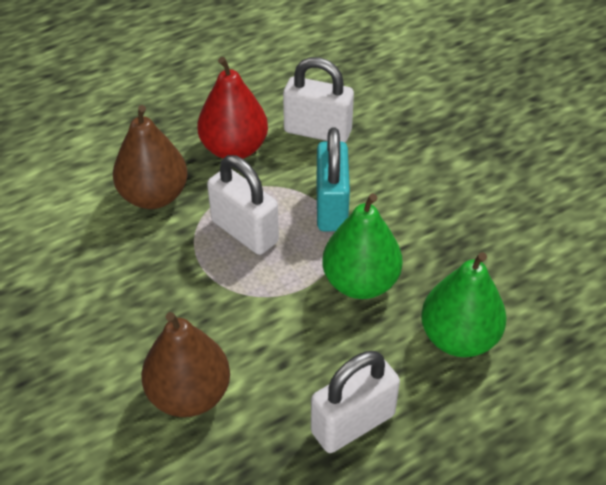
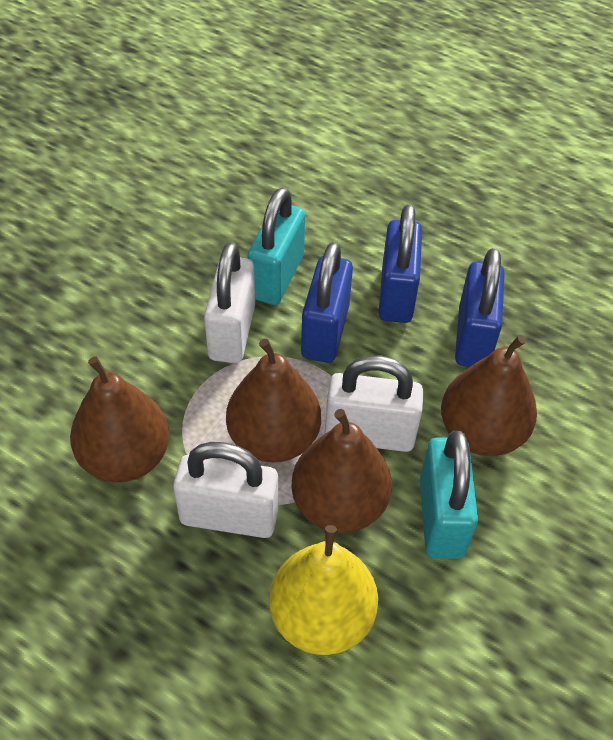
blue padlock: 0 -> 3
brown pear: 2 -> 4
green pear: 2 -> 0
red pear: 1 -> 0
turquoise padlock: 1 -> 2
yellow pear: 0 -> 1

